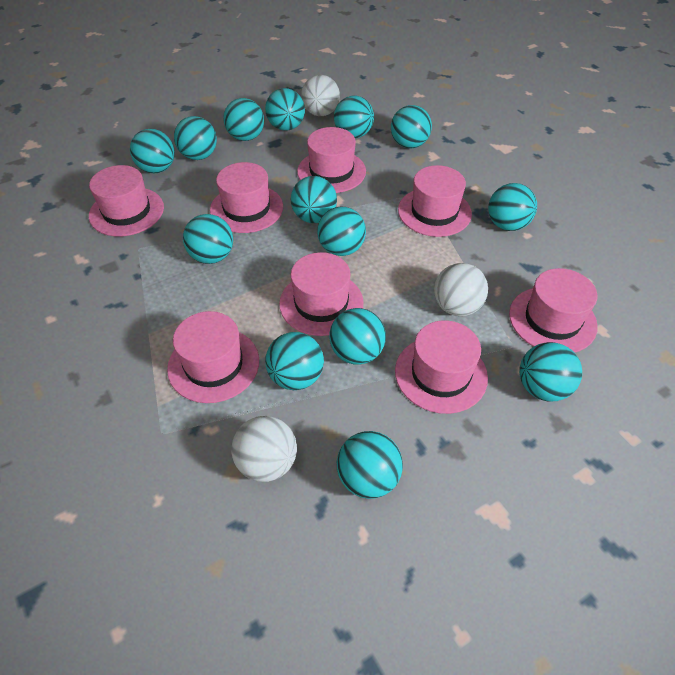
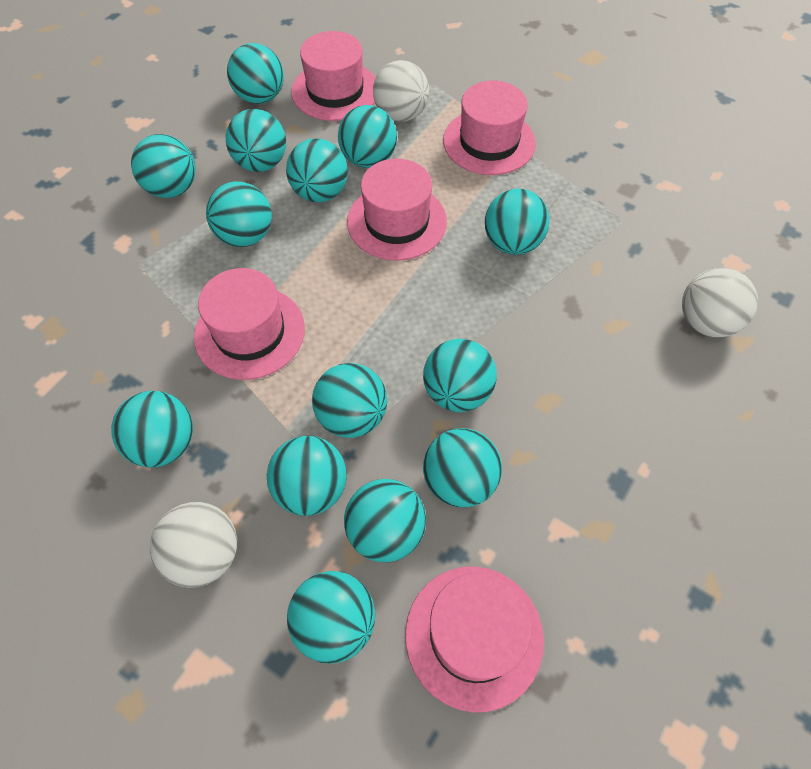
pink hat: 8 -> 5

